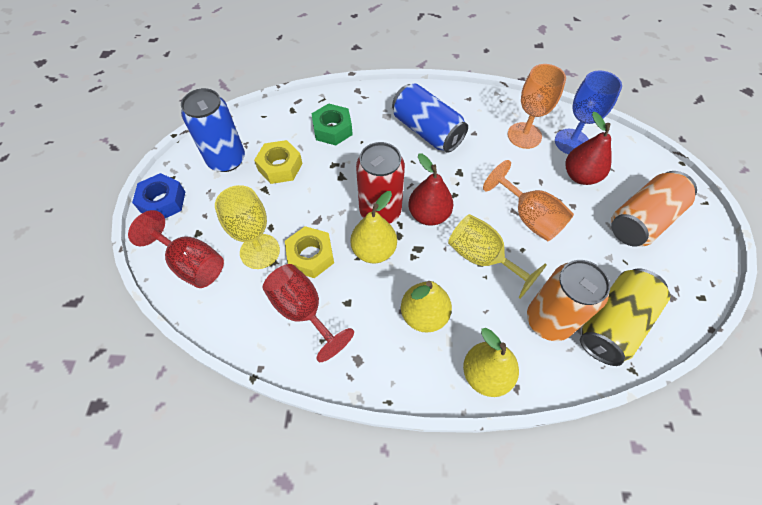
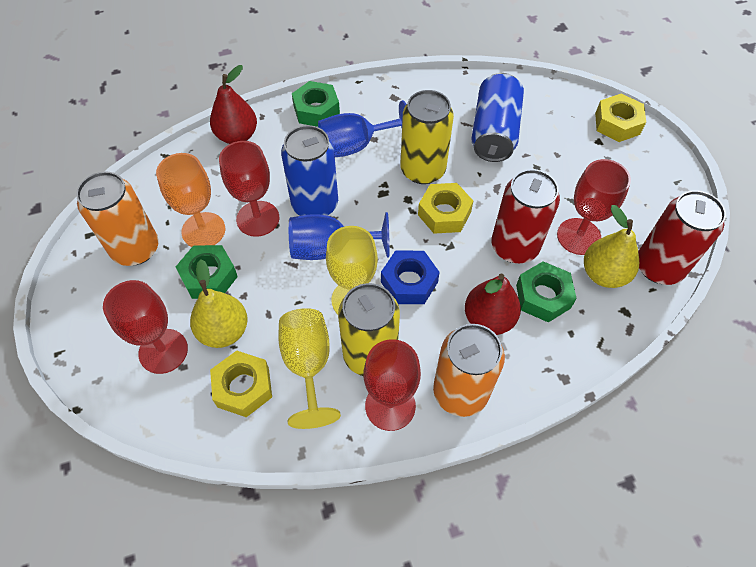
blue goblet: 1 -> 2
green nut: 1 -> 3
orange goblet: 2 -> 1
red can: 1 -> 2
red goblet: 2 -> 4
yellow can: 1 -> 2
yellow nut: 2 -> 3
yellow pear: 3 -> 2

